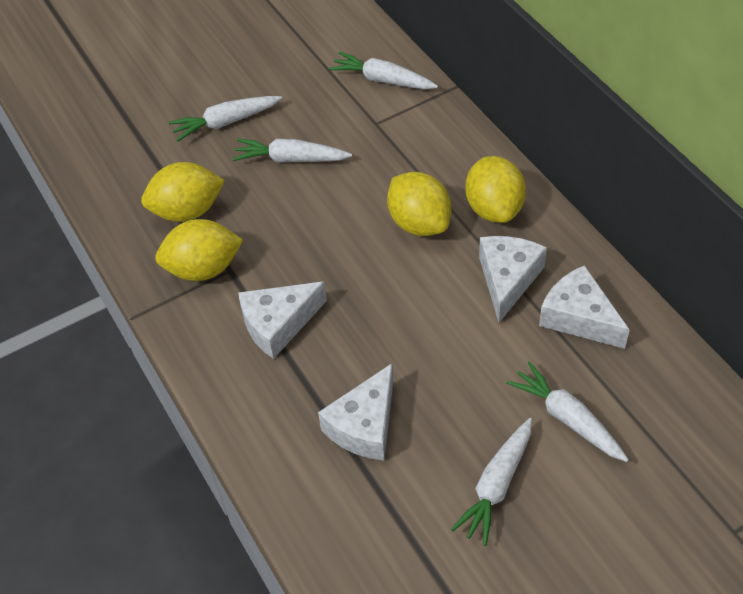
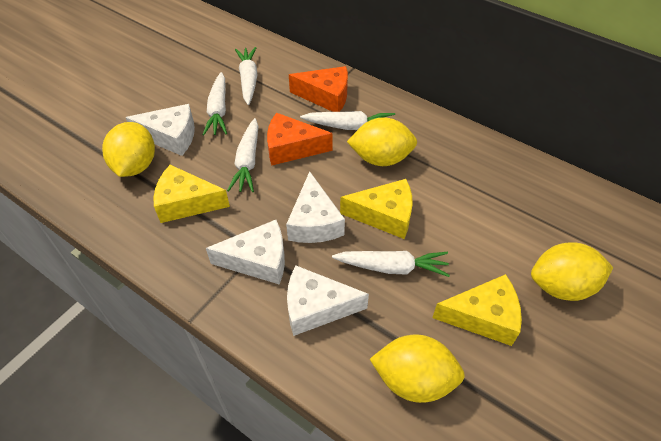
orange cheese: 0 -> 2
yellow cheese: 0 -> 3

